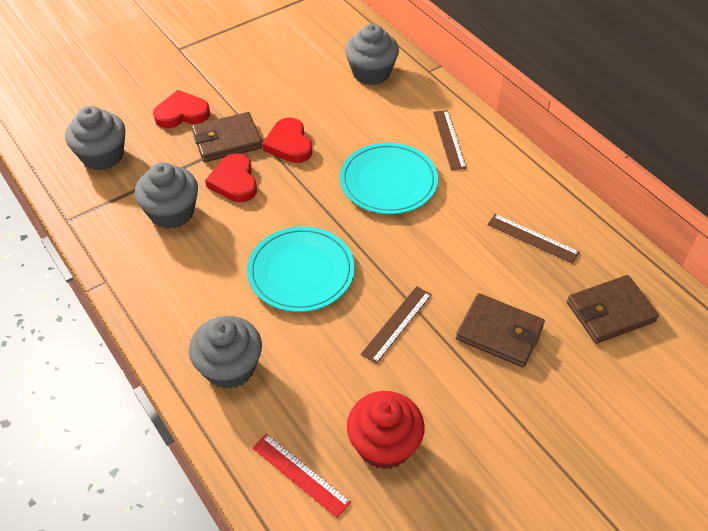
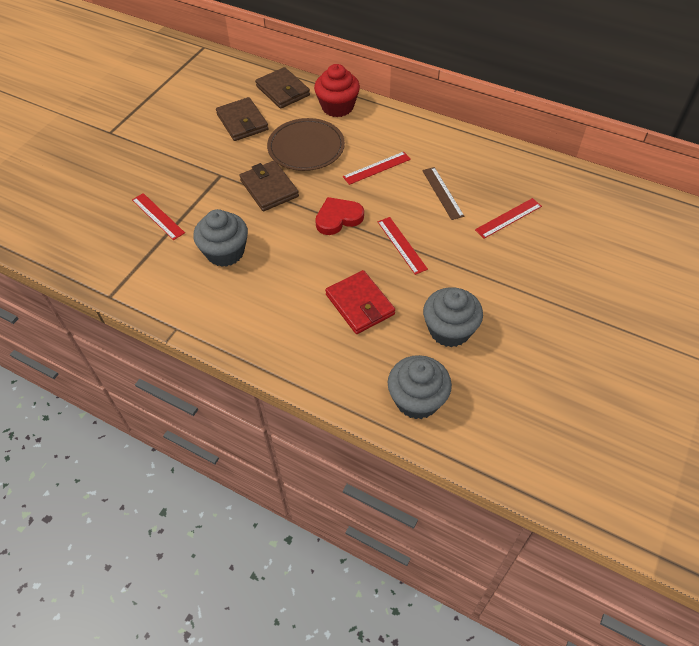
brown plate: 0 -> 1
brown ruler: 3 -> 1
grey cupcake: 4 -> 3
red heart: 3 -> 1
red ruler: 1 -> 4
red wallet: 0 -> 1
turquoise plate: 2 -> 0

